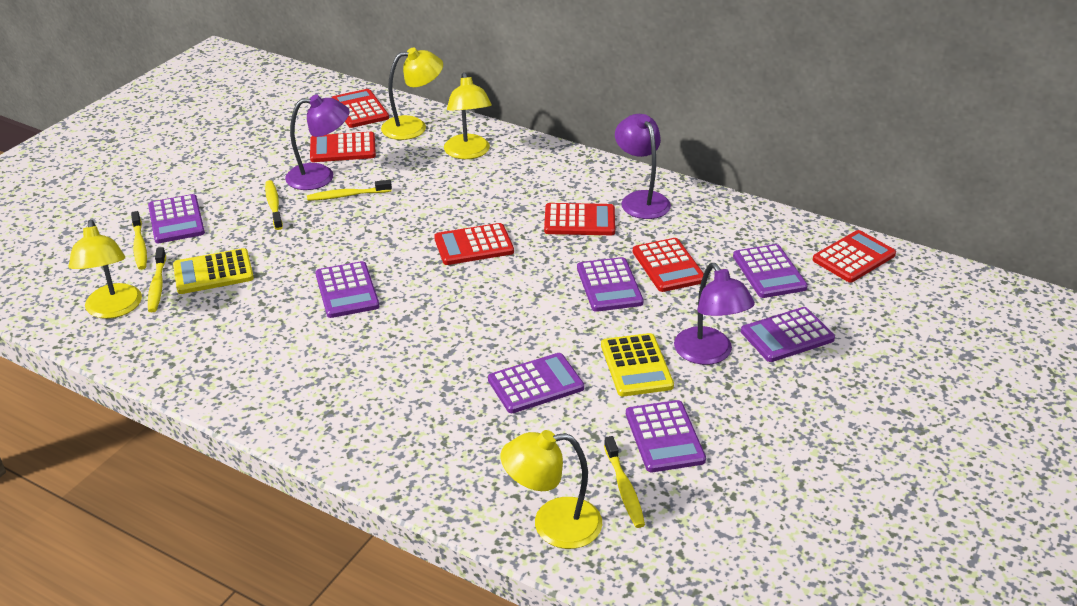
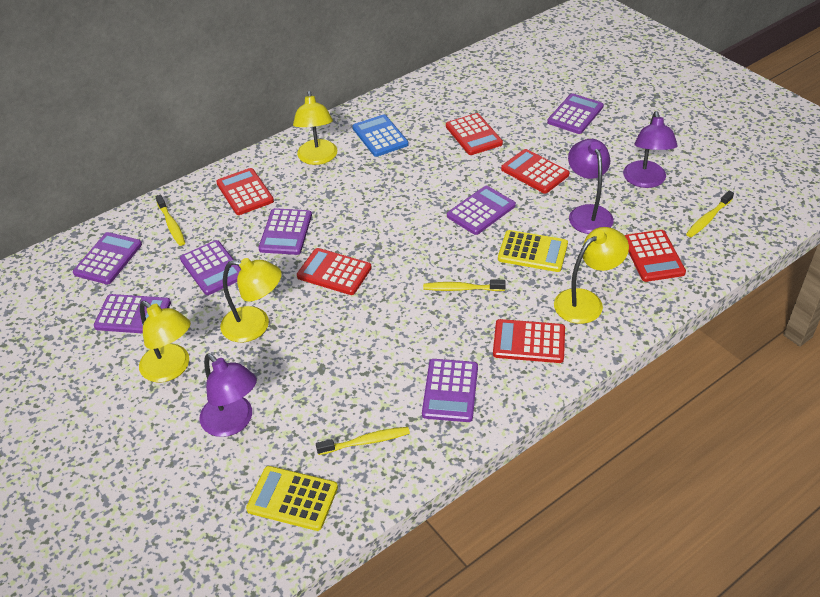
blue calculator: 0 -> 1
yellow toothbrush: 5 -> 4

